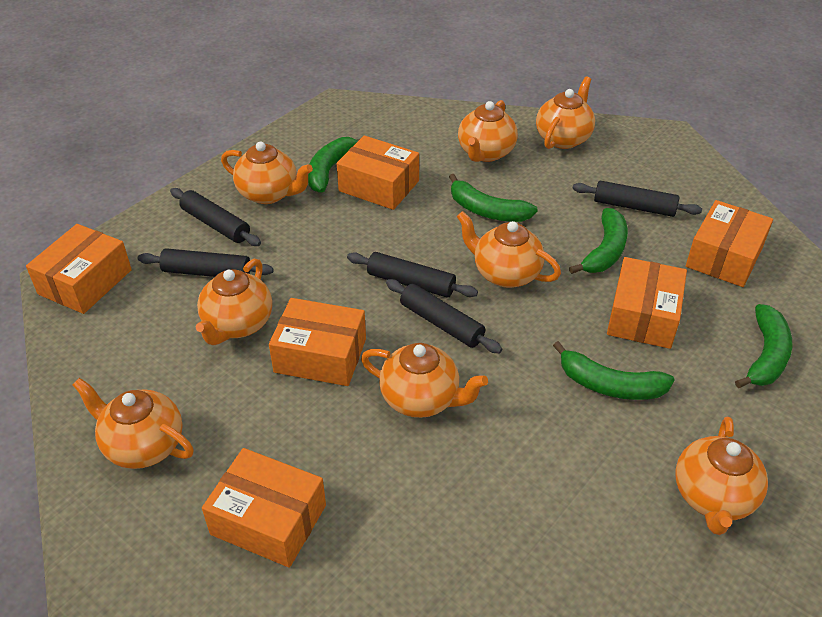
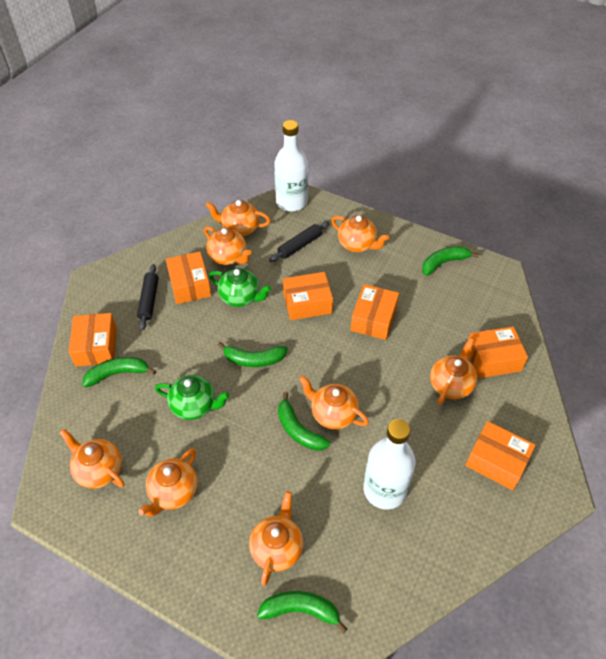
black rolling pin: 5 -> 2
green teapot: 0 -> 2
white bottle: 0 -> 2

